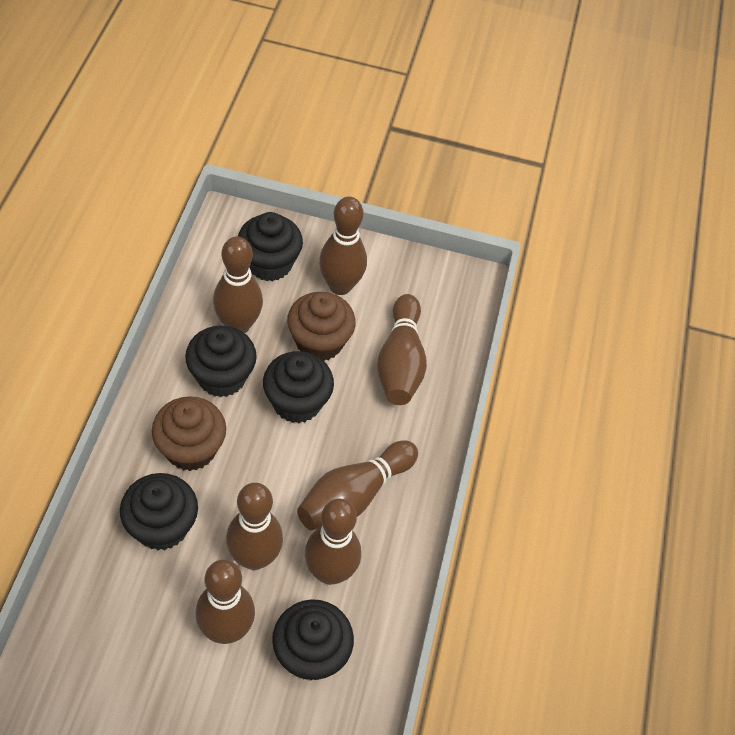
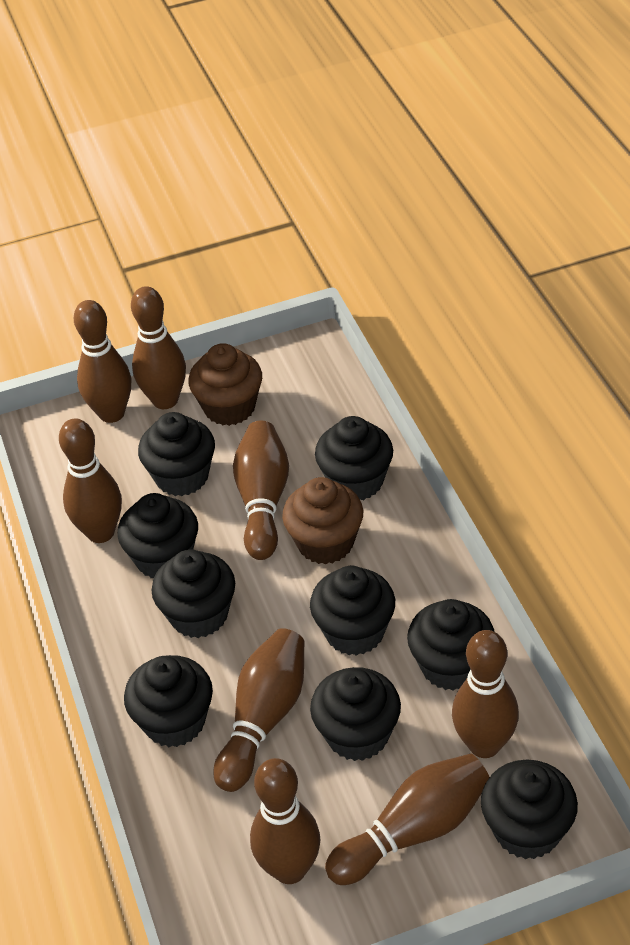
black cupcake: 5 -> 9
brown bowling pin: 7 -> 8

